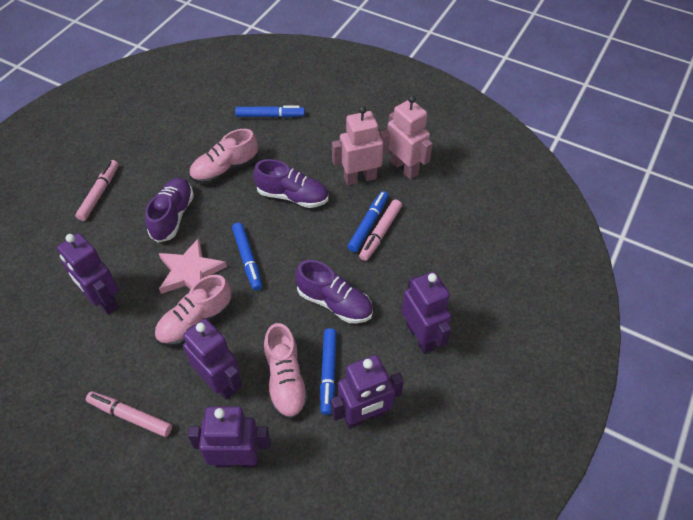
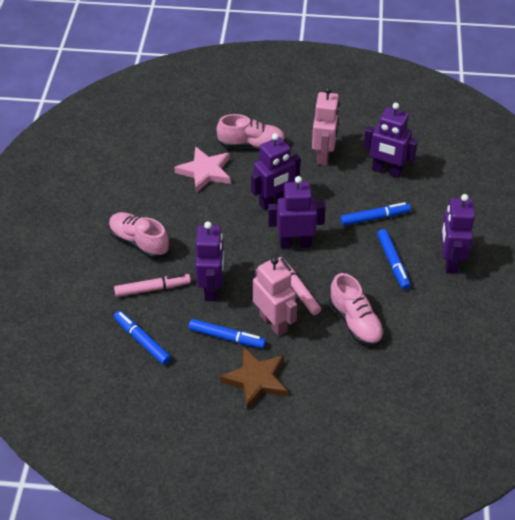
brown star: 0 -> 1
pink marker: 3 -> 2
purple shoe: 3 -> 0

